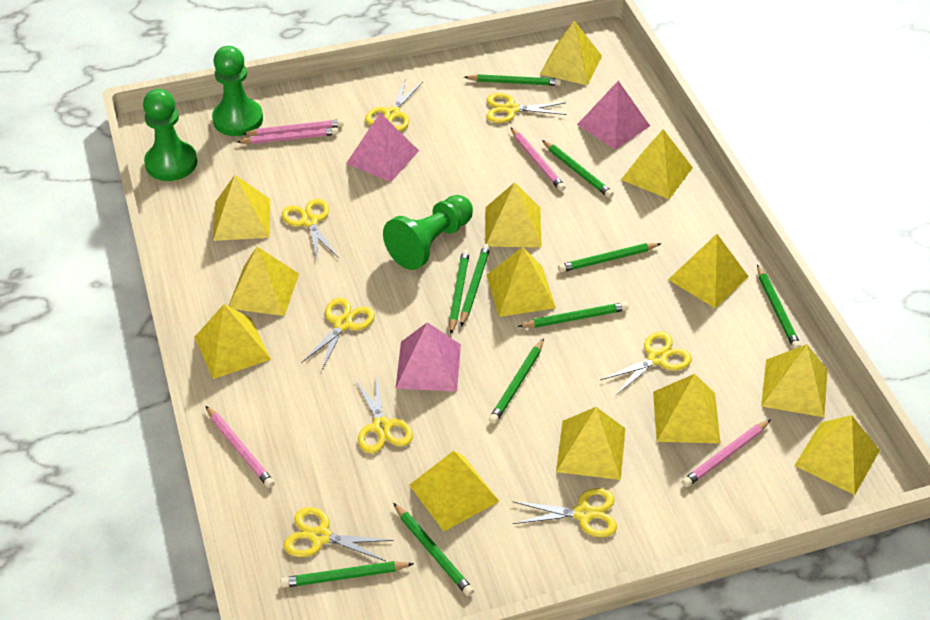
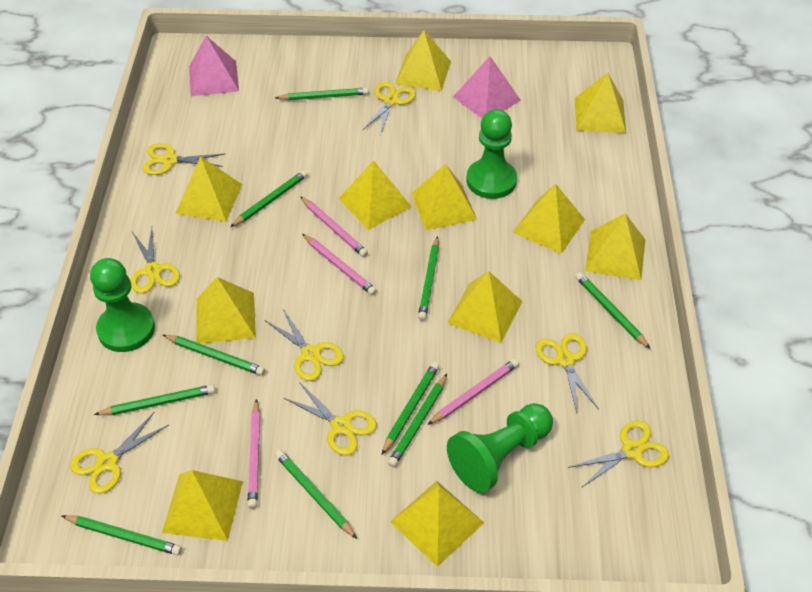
pink pencil: 5 -> 4
pink pyramid: 3 -> 2
yellow pyramid: 13 -> 11

